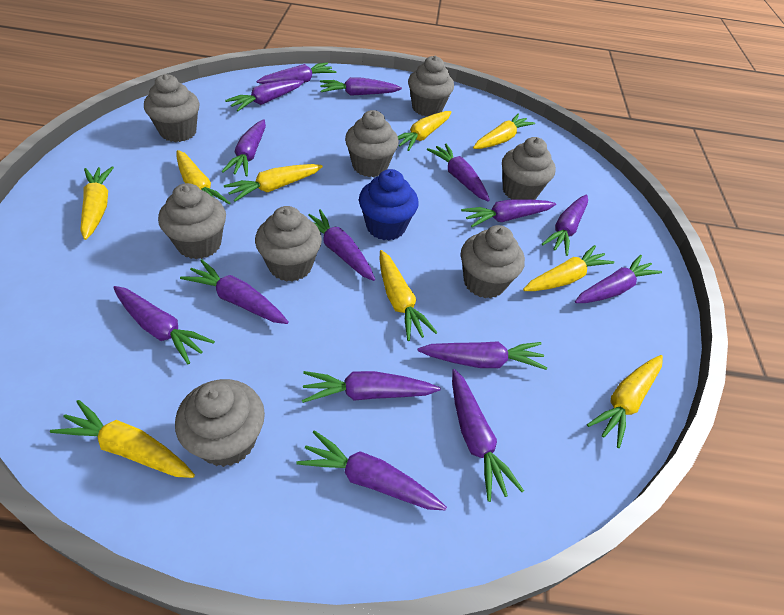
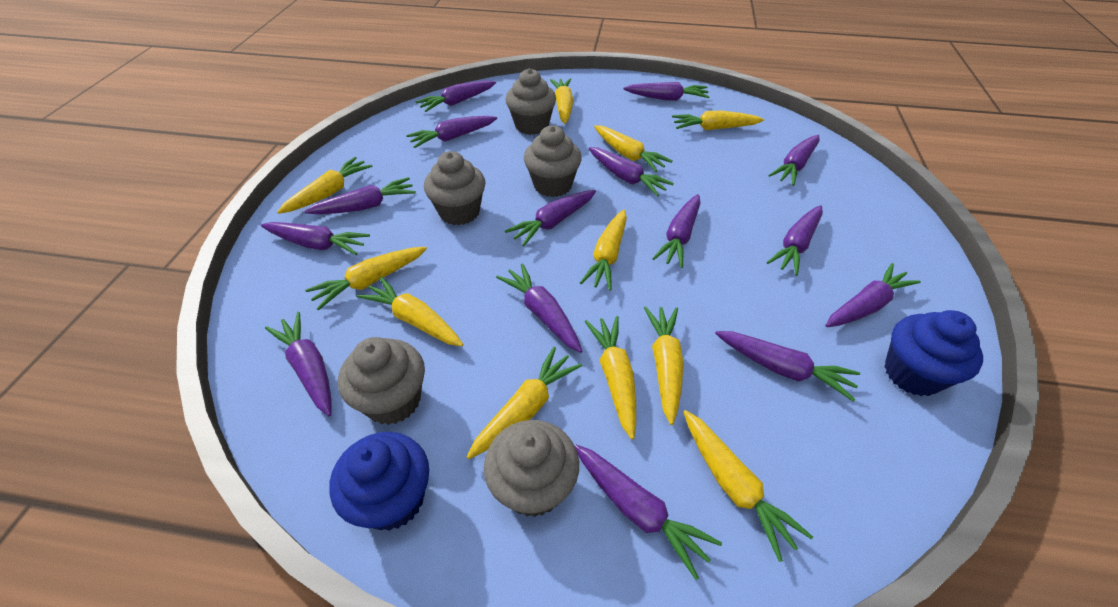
blue cupcake: 1 -> 2
grey cupcake: 8 -> 5
yellow carrot: 9 -> 11

